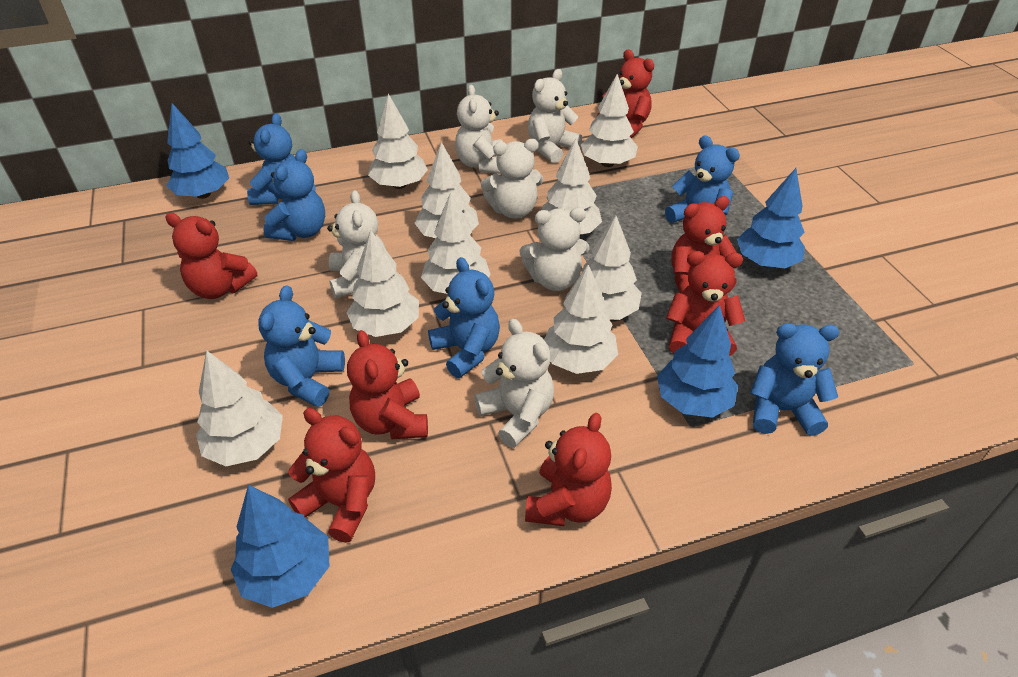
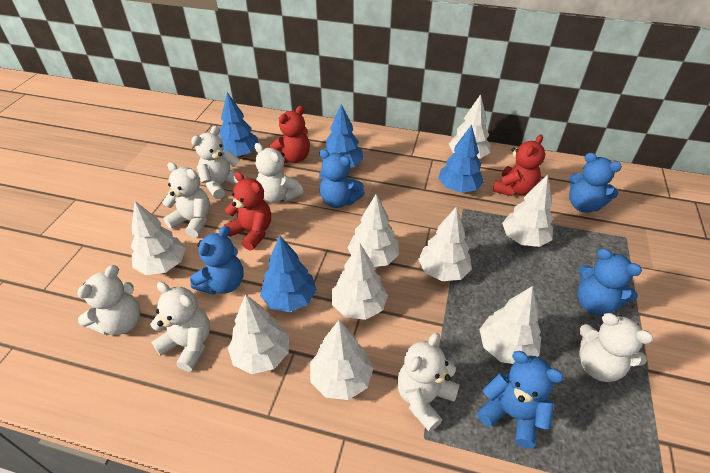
blue teddy bear: 6 -> 5
red teddy bear: 7 -> 3
white teddy bear: 6 -> 7

